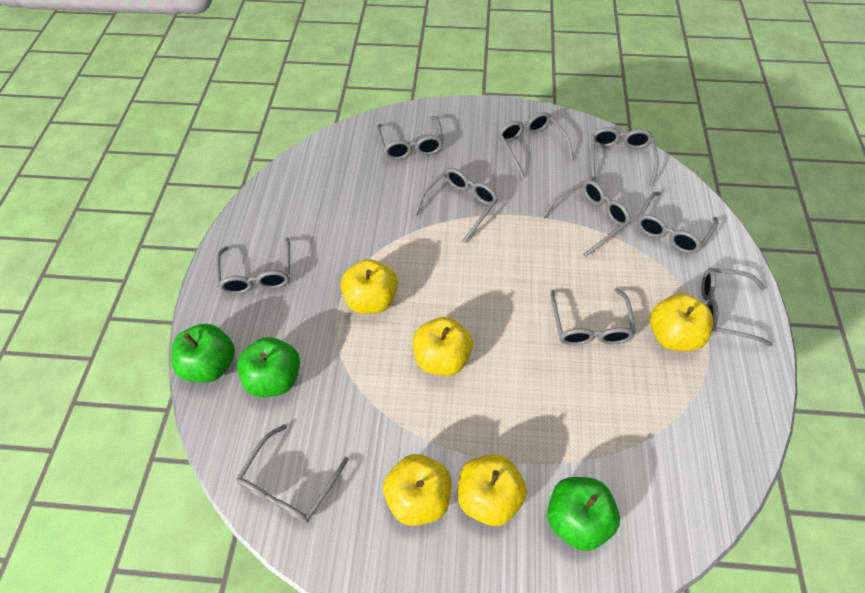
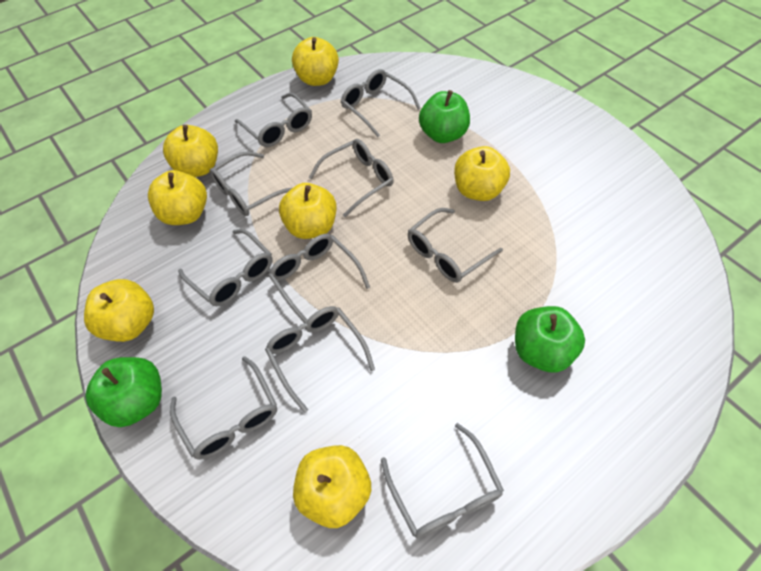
yellow apple: 5 -> 7

